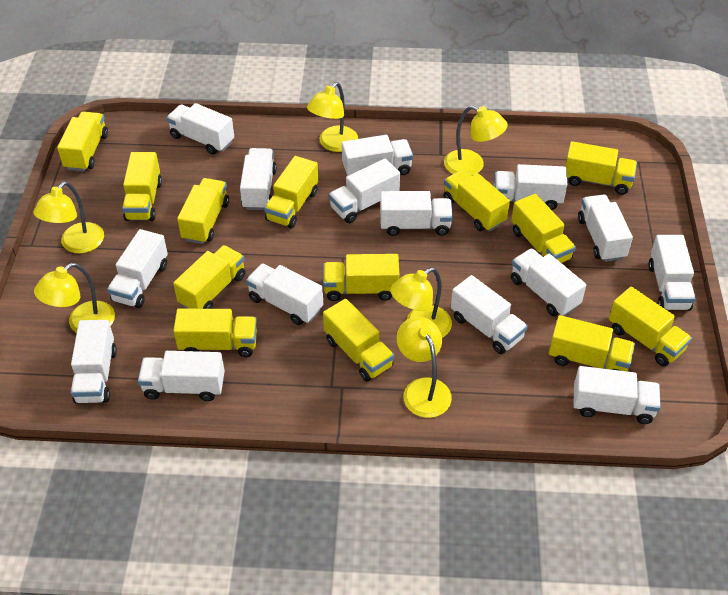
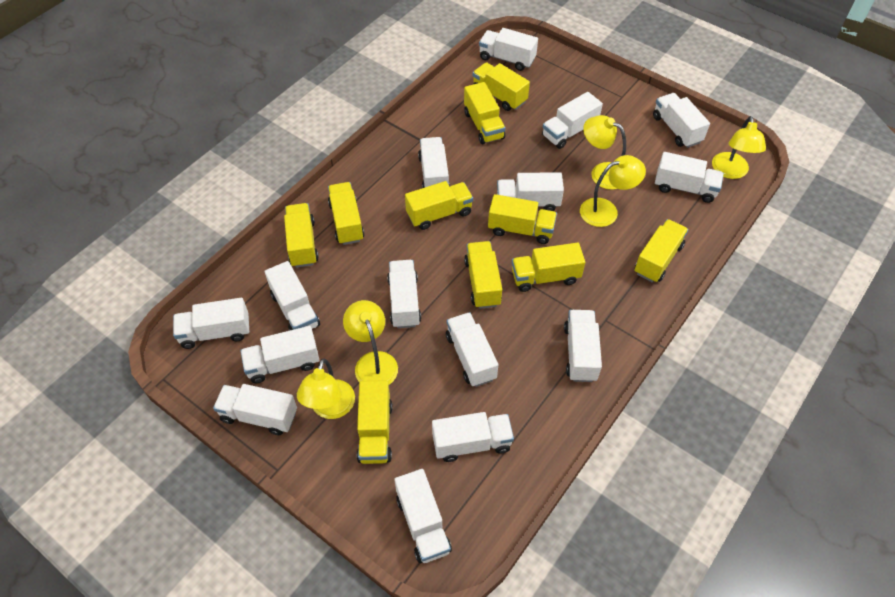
yellow lamp: 6 -> 5
yellow truck: 13 -> 10

